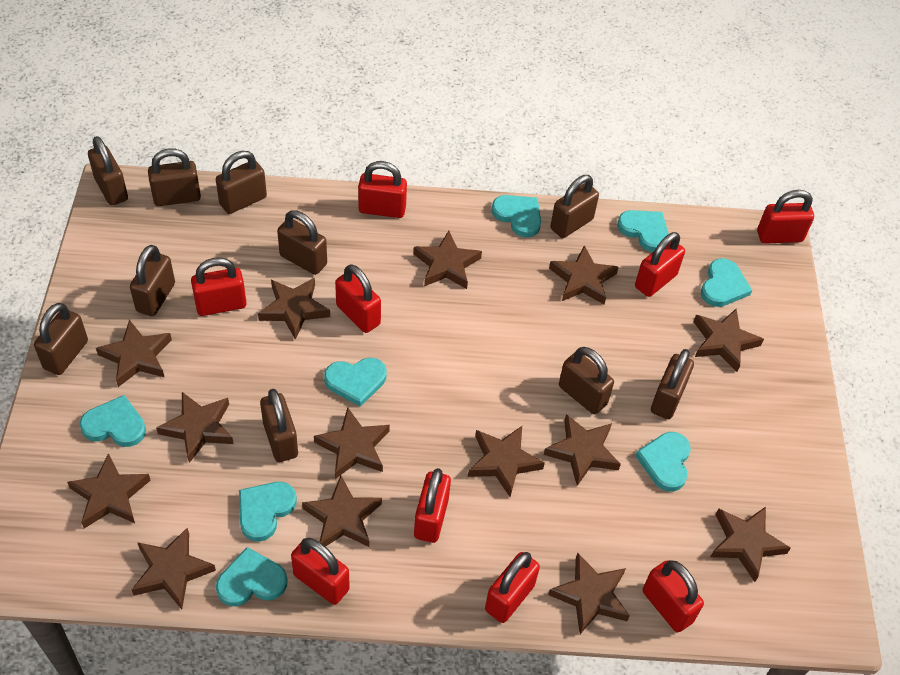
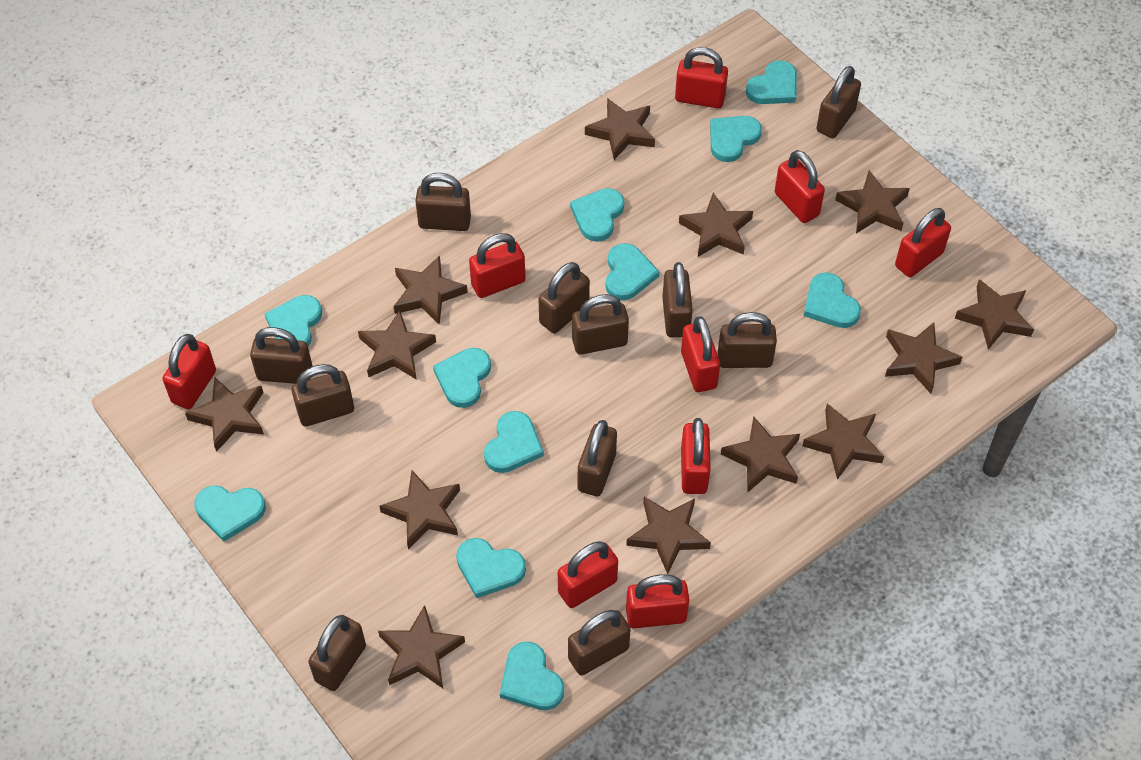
brown padlock: 10 -> 11
brown star: 14 -> 13
turquoise heart: 8 -> 11

